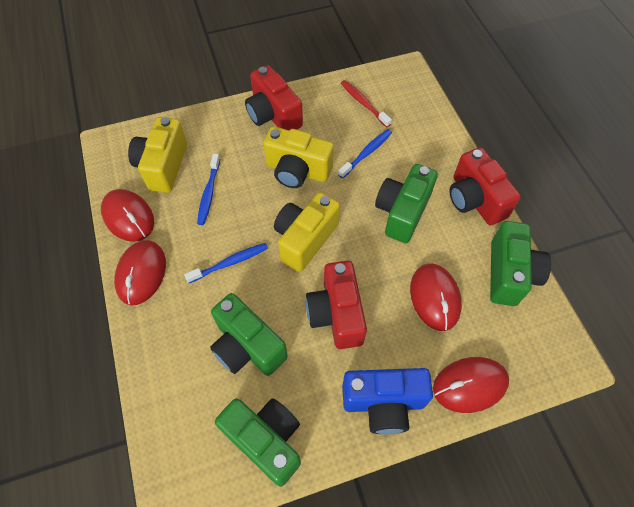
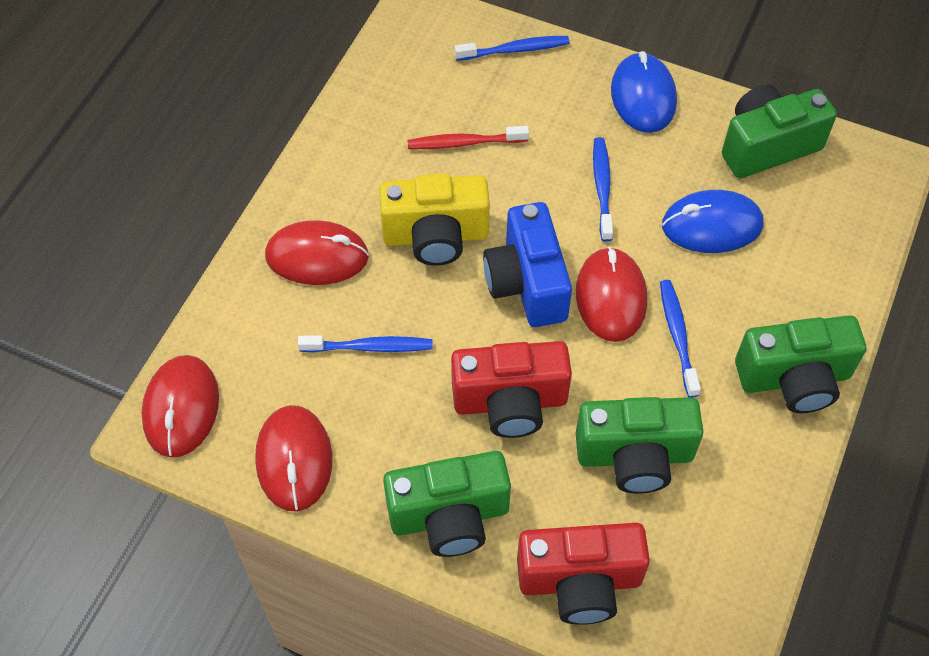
blue mouse: 0 -> 2
blue toothbrush: 3 -> 4
red camera: 3 -> 2
yellow camera: 3 -> 1

